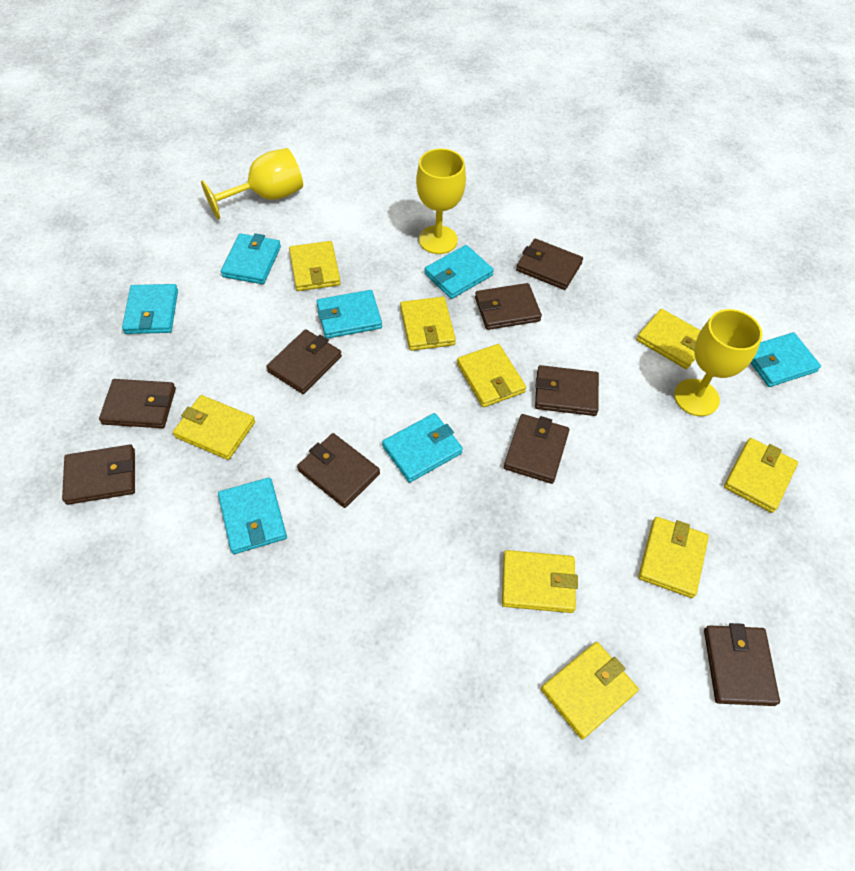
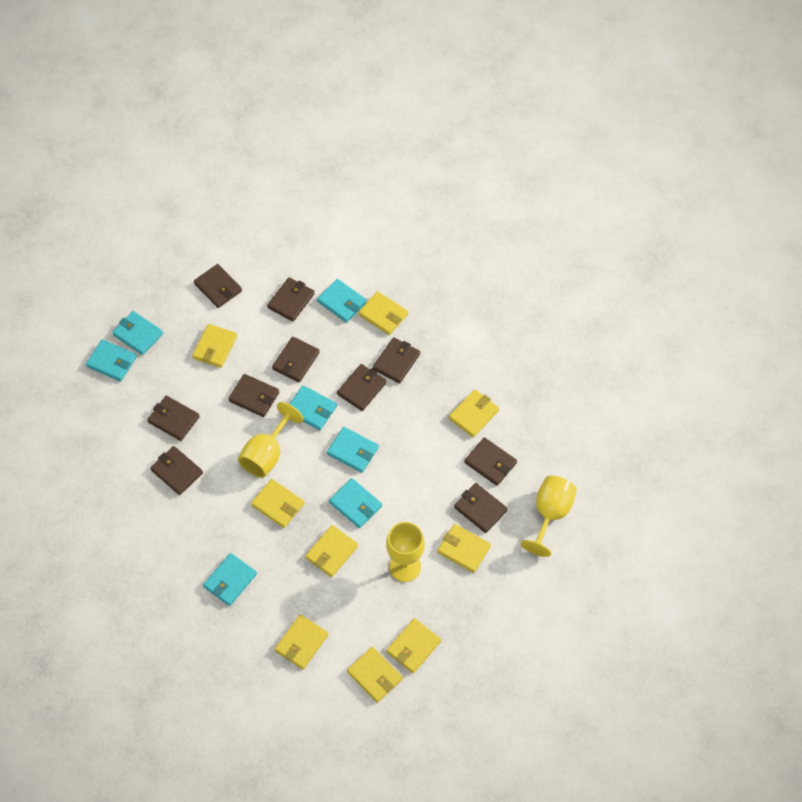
brown wallet: 9 -> 10

